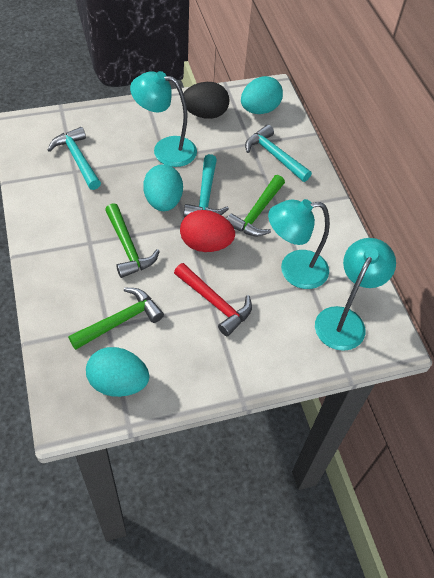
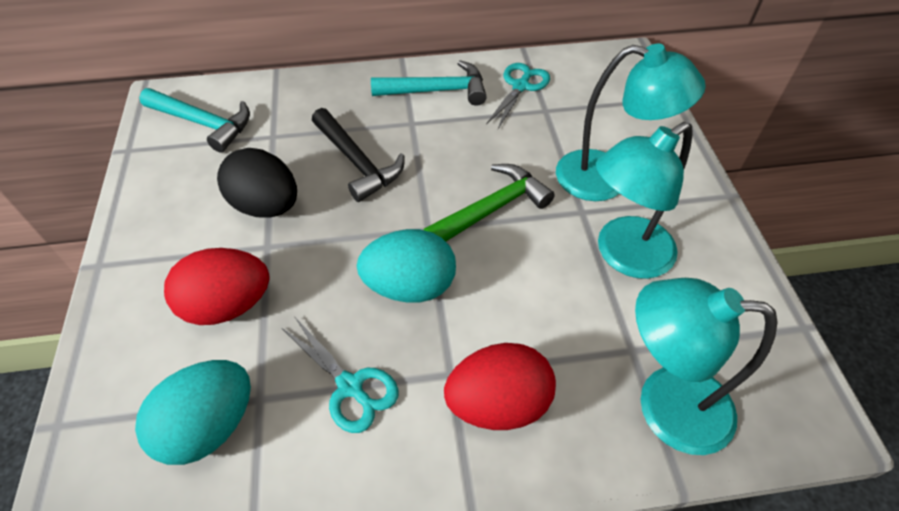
black hammer: 0 -> 1
green hammer: 3 -> 1
red egg: 1 -> 2
red hammer: 1 -> 0
turquoise egg: 3 -> 2
turquoise hammer: 3 -> 2
turquoise scissors: 0 -> 2

